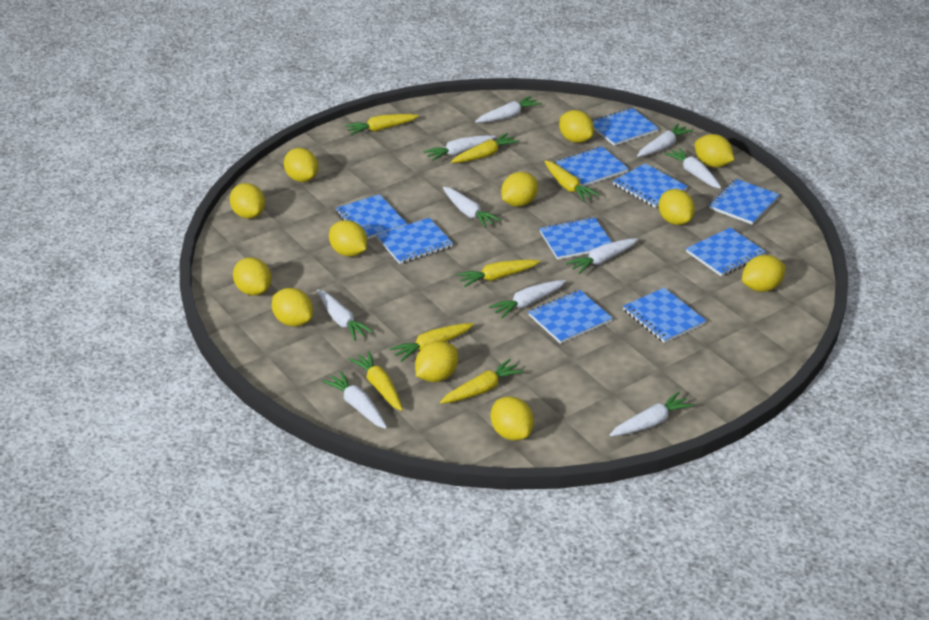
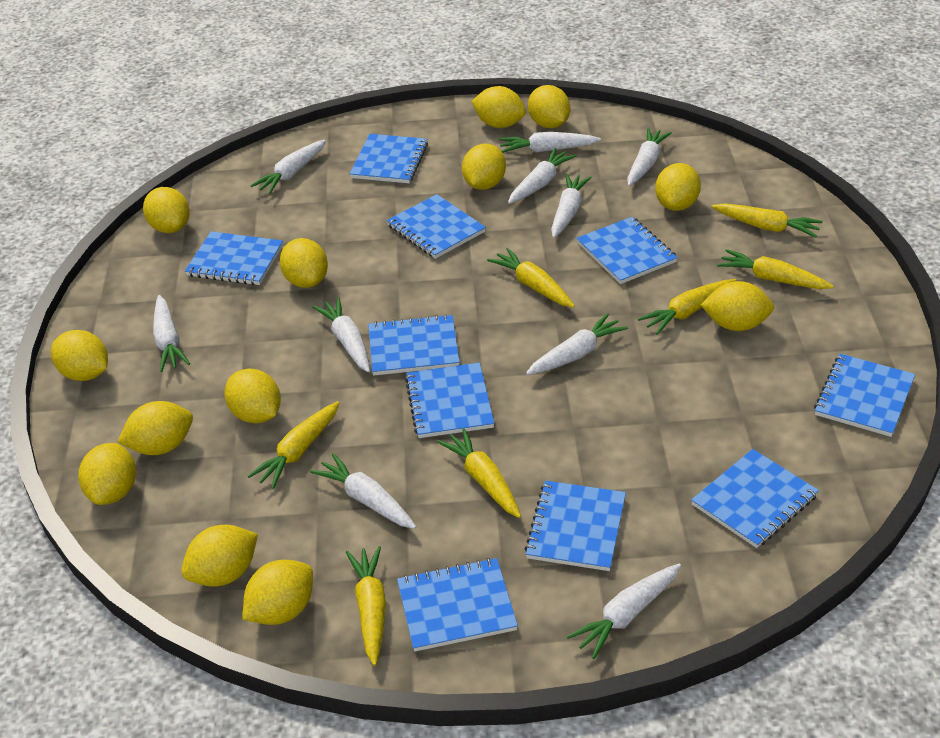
yellow lemon: 12 -> 13

